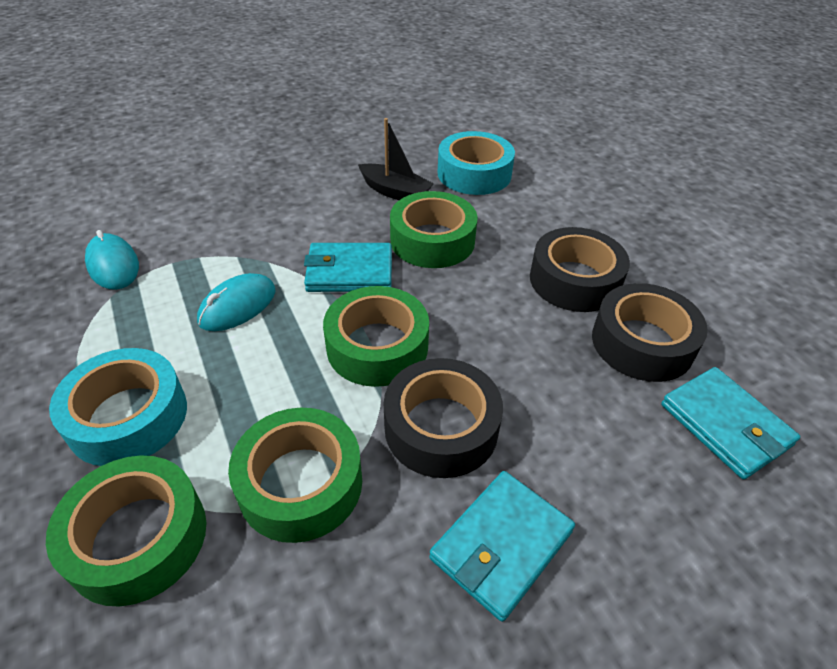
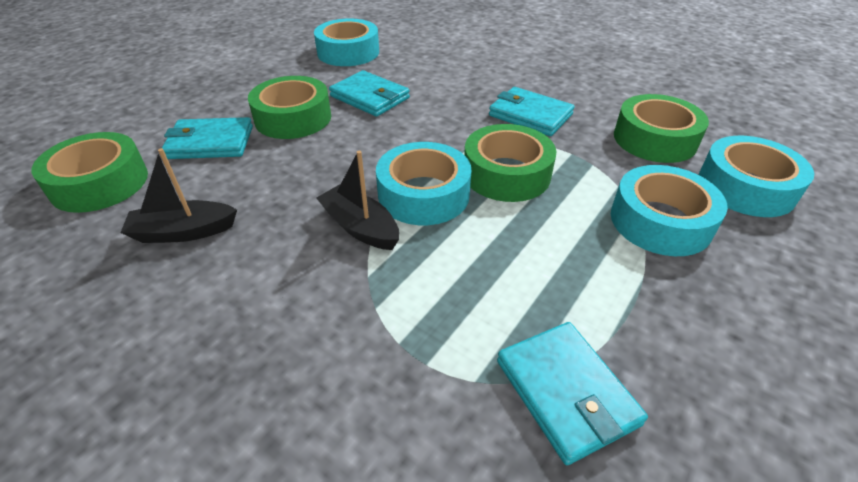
black boat: 1 -> 2
black tape: 3 -> 0
turquoise mouse: 2 -> 0
turquoise tape: 2 -> 4
turquoise wallet: 3 -> 4

